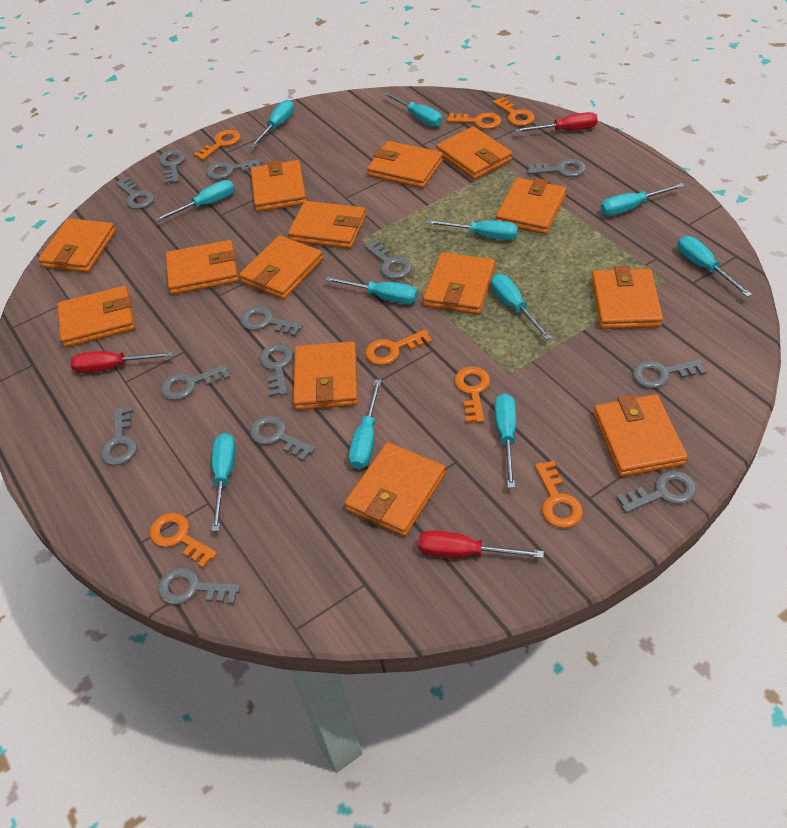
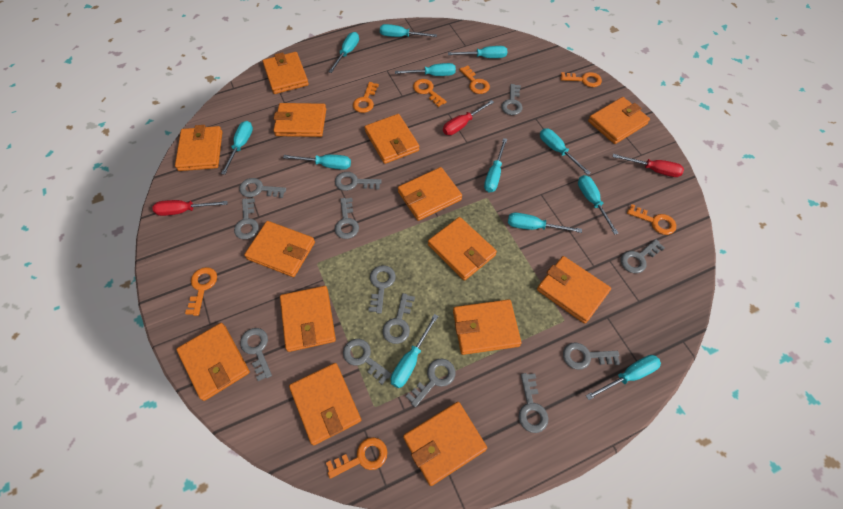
turquoise screwdriver: 11 -> 12

